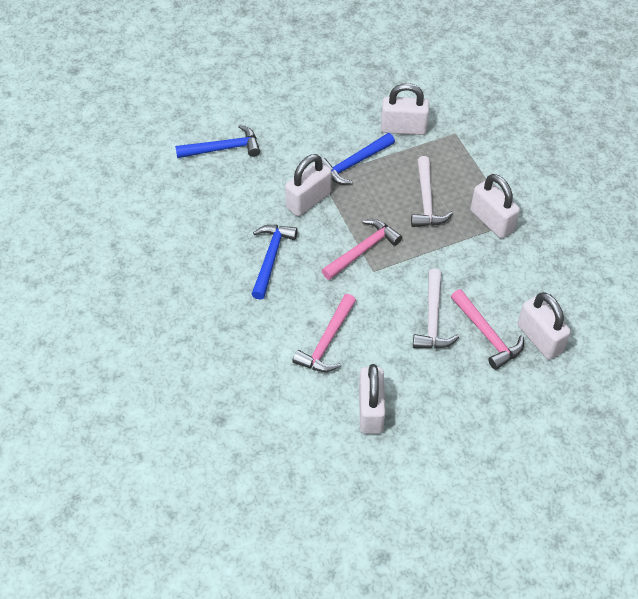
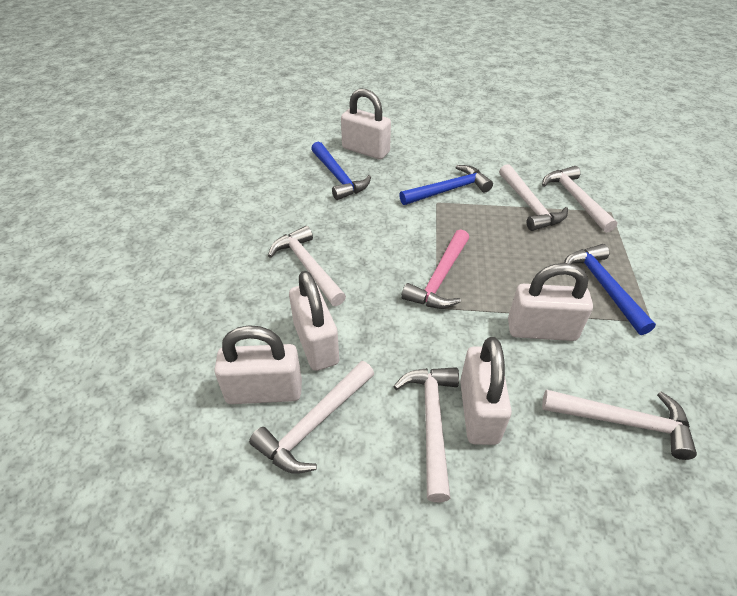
pink hammer: 3 -> 1
white hammer: 2 -> 6

